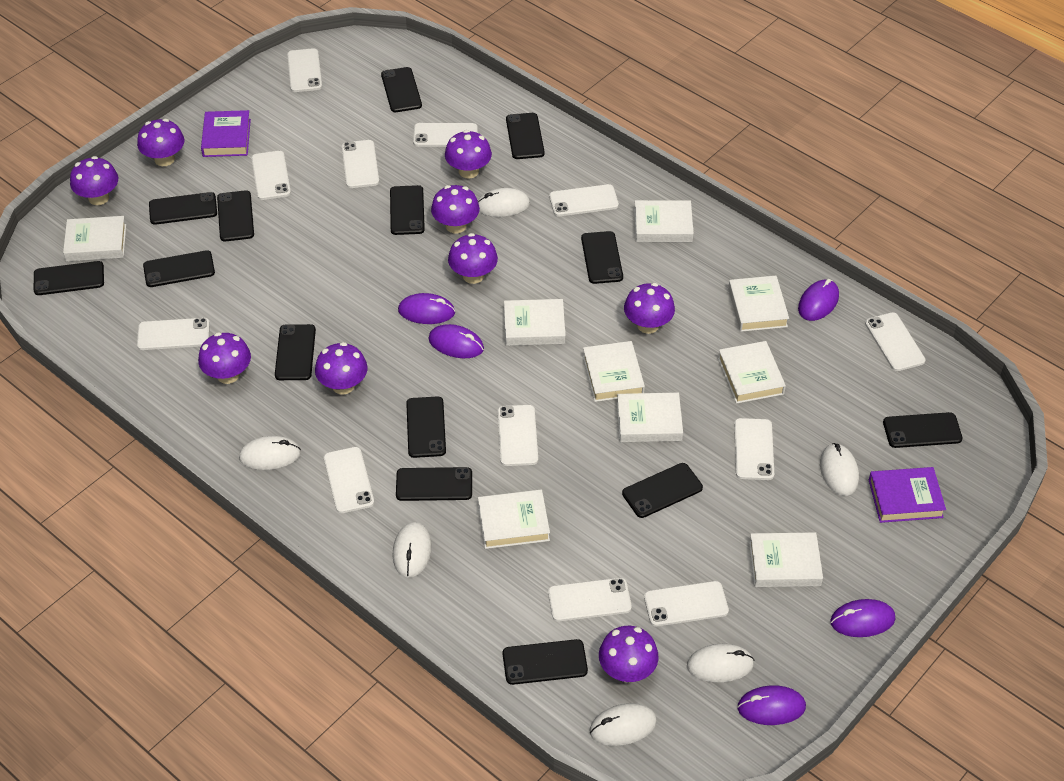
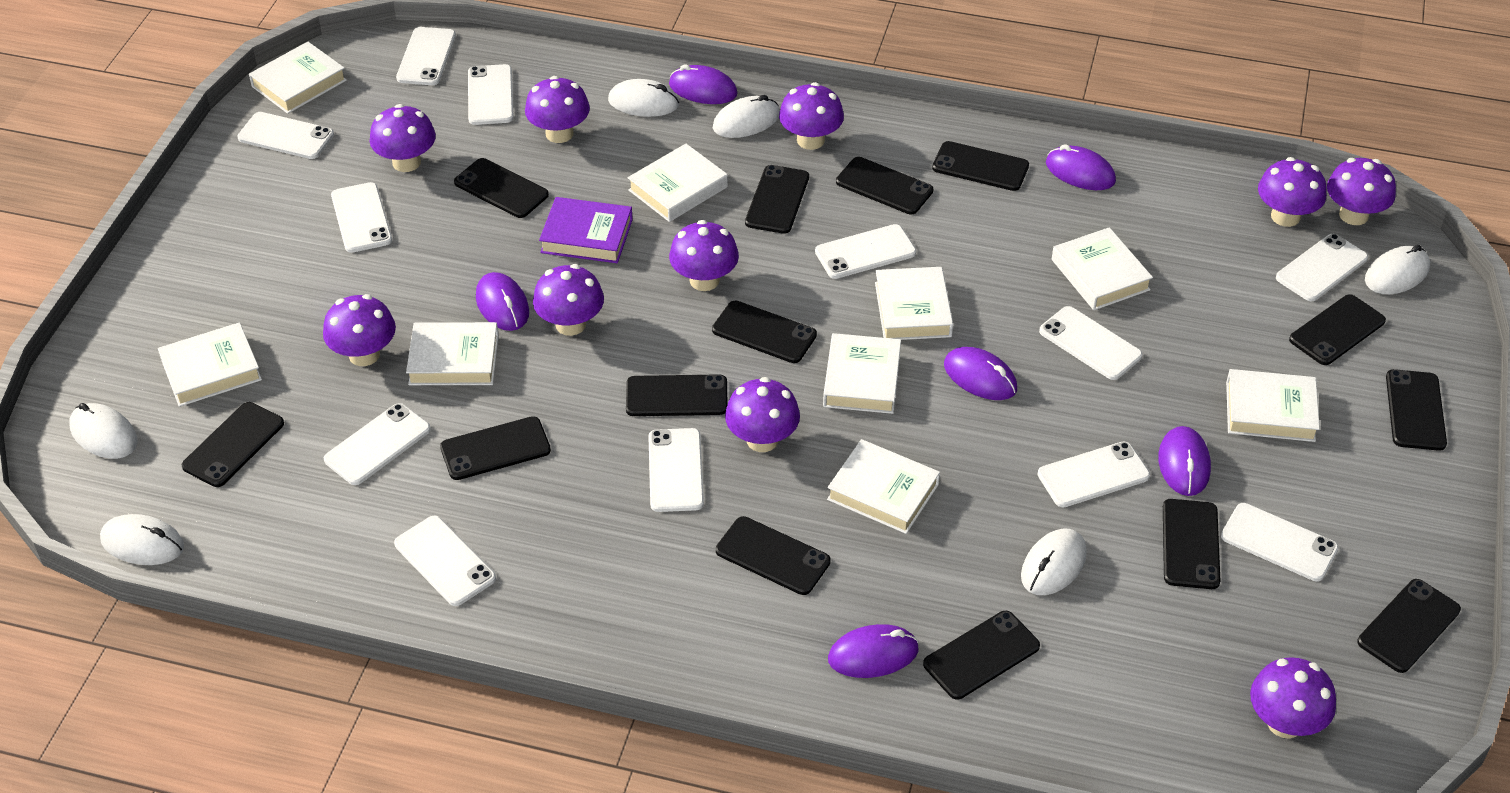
purple book: 2 -> 1
purple mouse: 5 -> 6
purple mushroom: 9 -> 10

